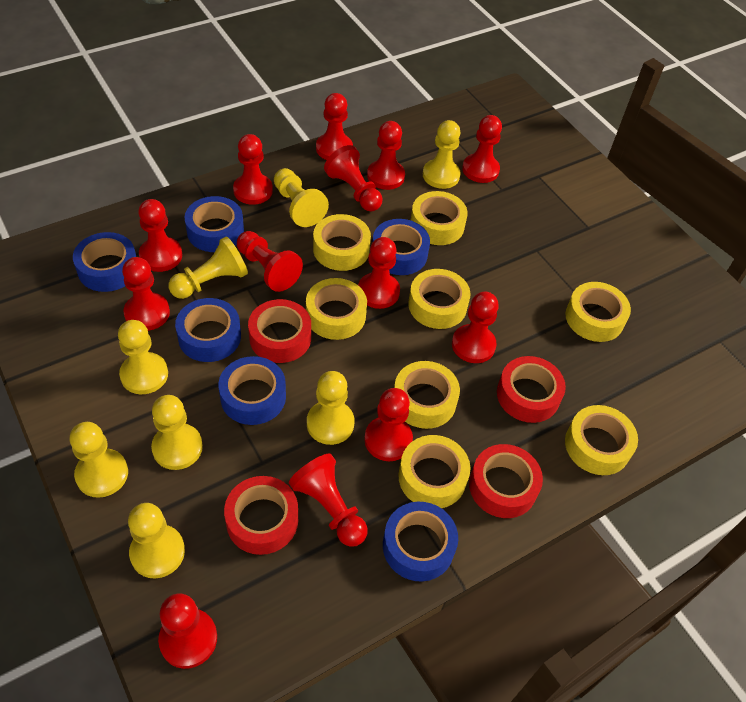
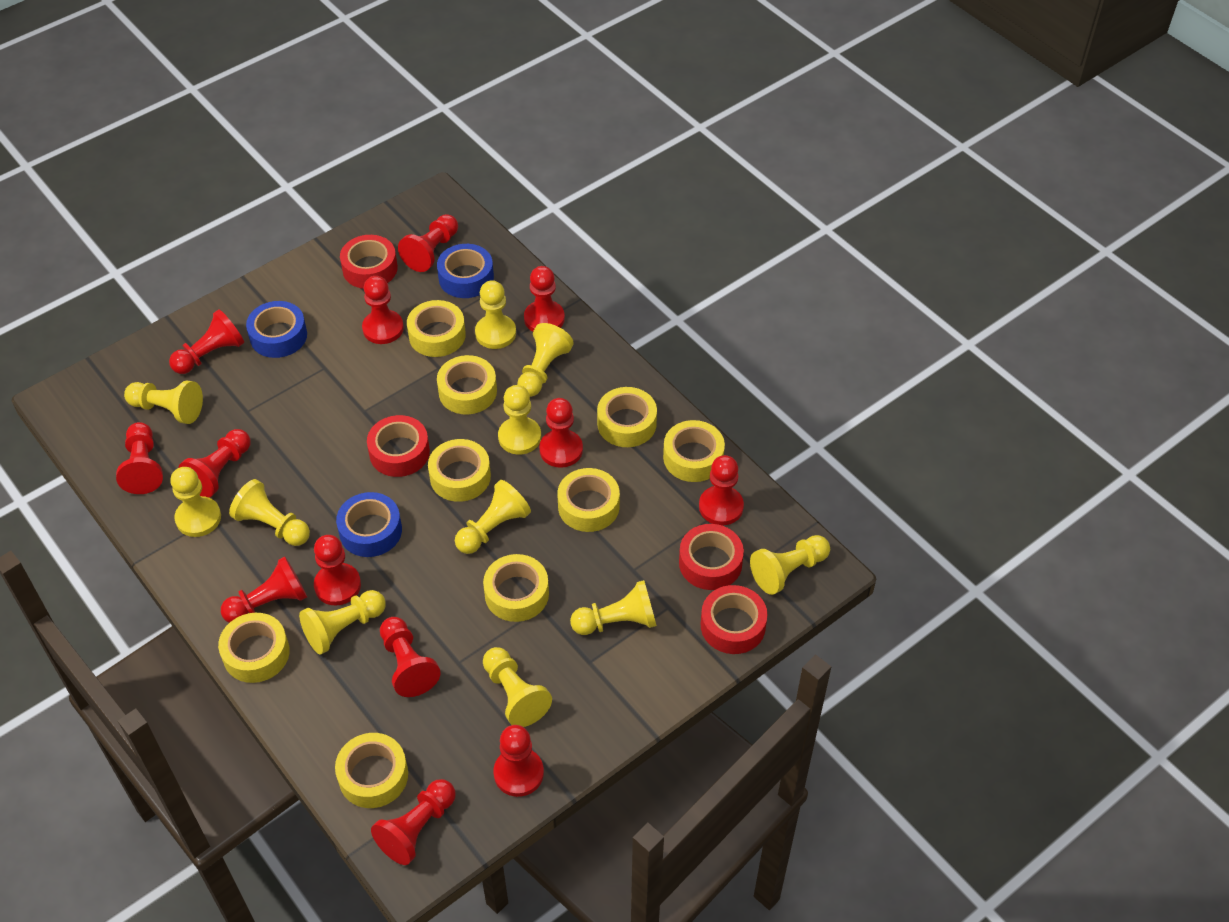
blue tape: 6 -> 3
yellow pawn: 8 -> 11
yellow tape: 8 -> 9

